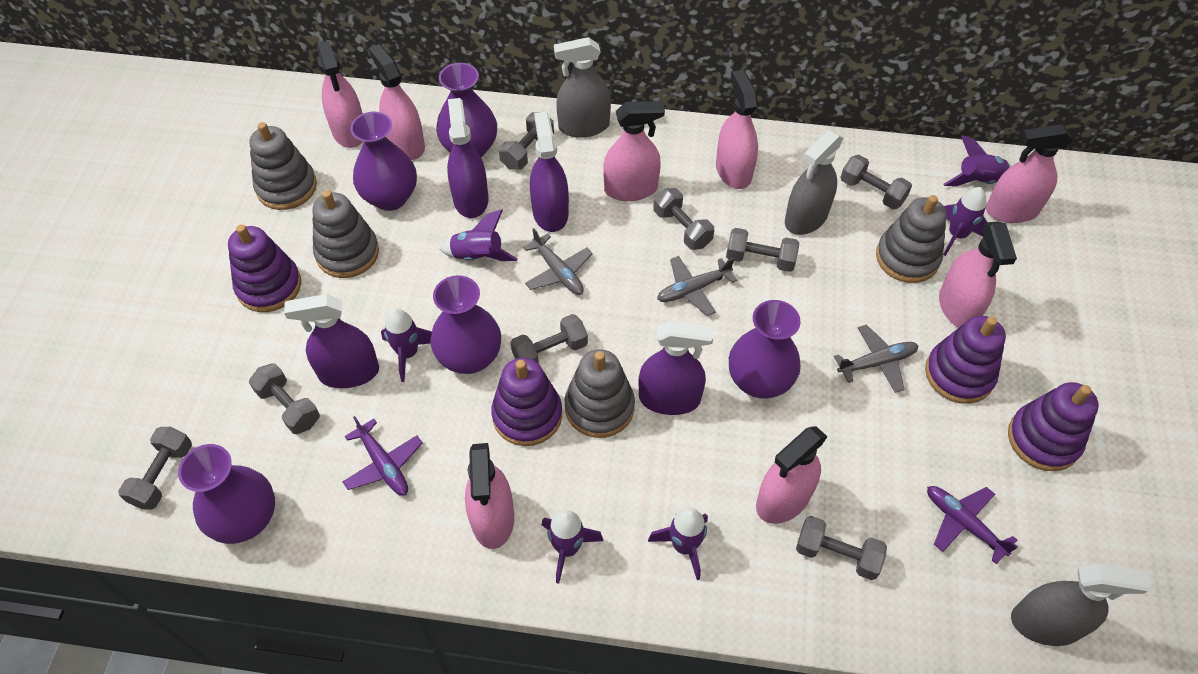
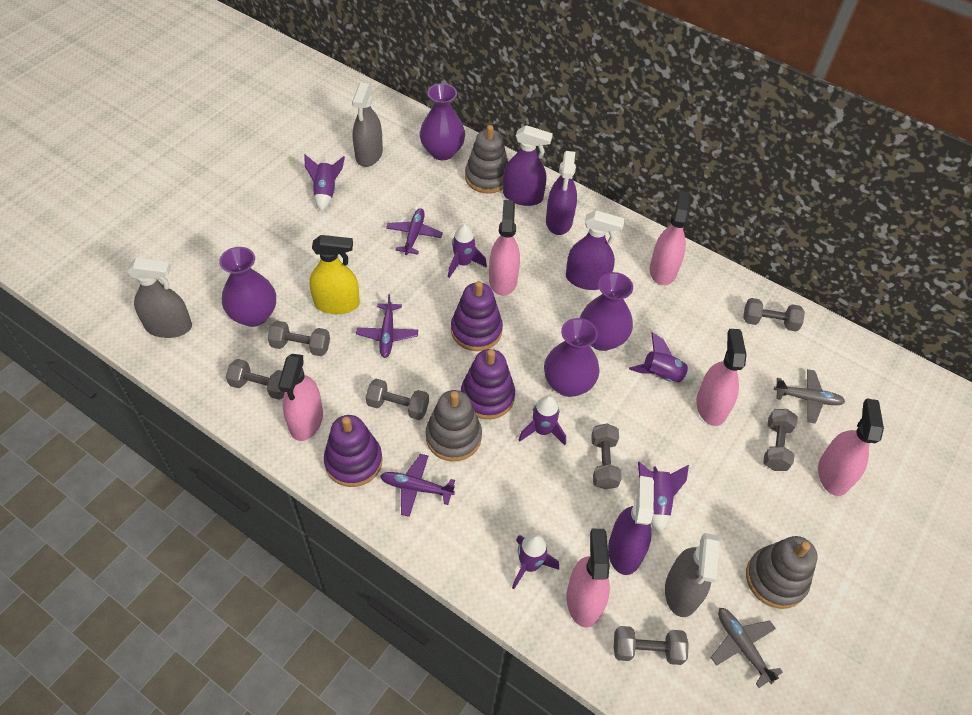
grey dumbbell: 8 -> 7
grey plane: 3 -> 2
grey stacking toy: 4 -> 3
pink spray bottle: 8 -> 6
purple plane: 2 -> 3
purple stacking toy: 4 -> 3
purple vase: 5 -> 4
yellow spray bottle: 0 -> 1

